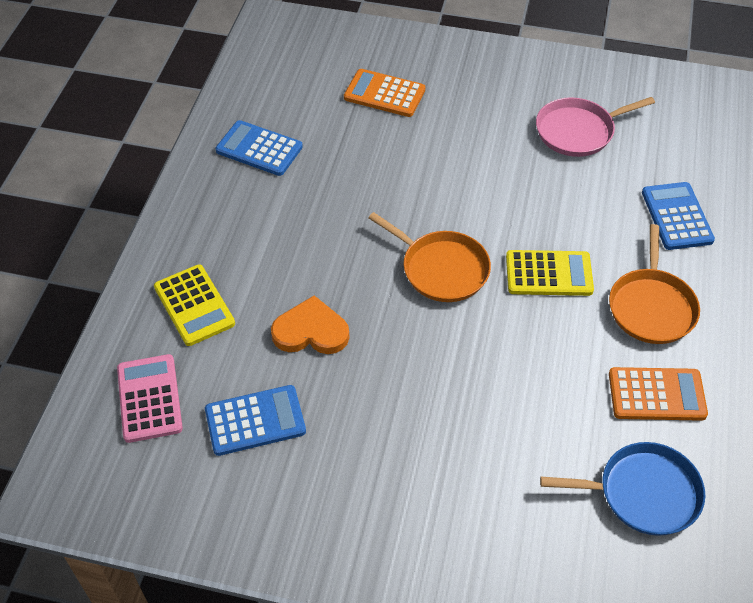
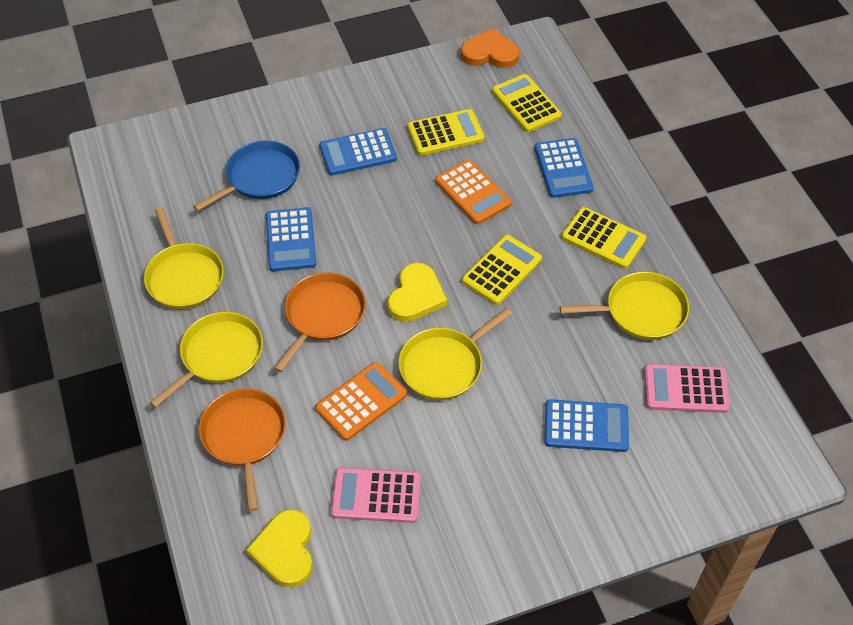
blue calculator: 3 -> 4
pink calculator: 1 -> 2
pink pan: 1 -> 0
yellow calculator: 2 -> 4
yellow heart: 0 -> 2
yellow pan: 0 -> 4

